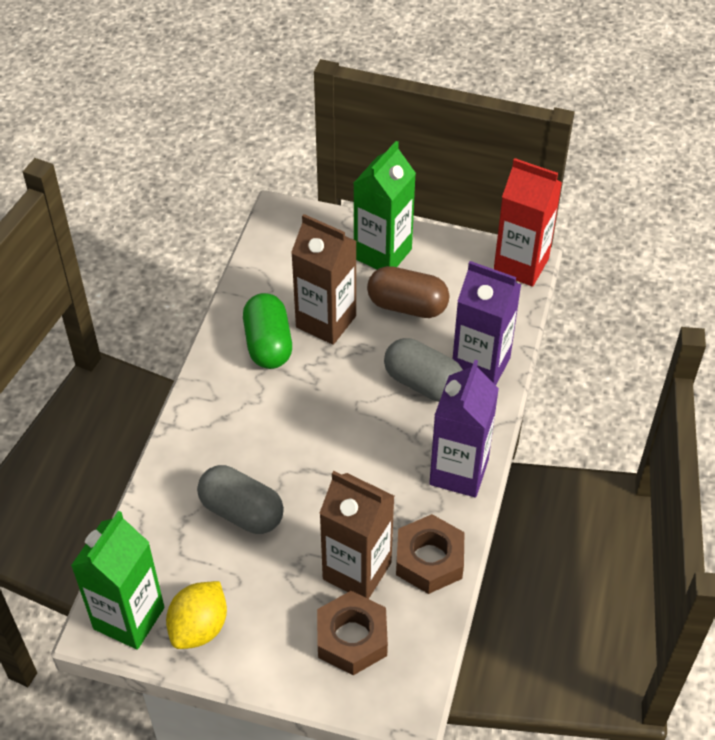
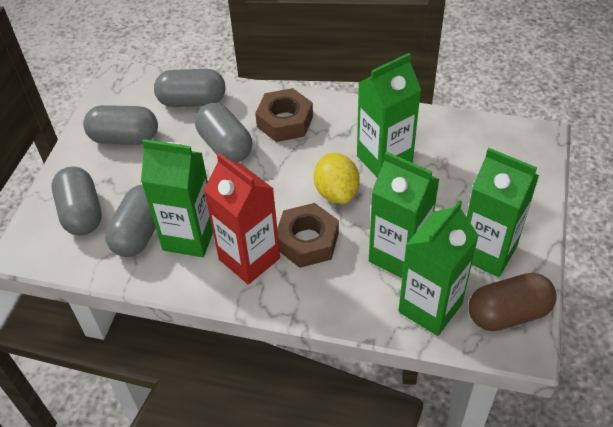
brown carton: 2 -> 0
green capsule: 1 -> 0
green carton: 2 -> 5
grey capsule: 2 -> 5
purple carton: 2 -> 0

